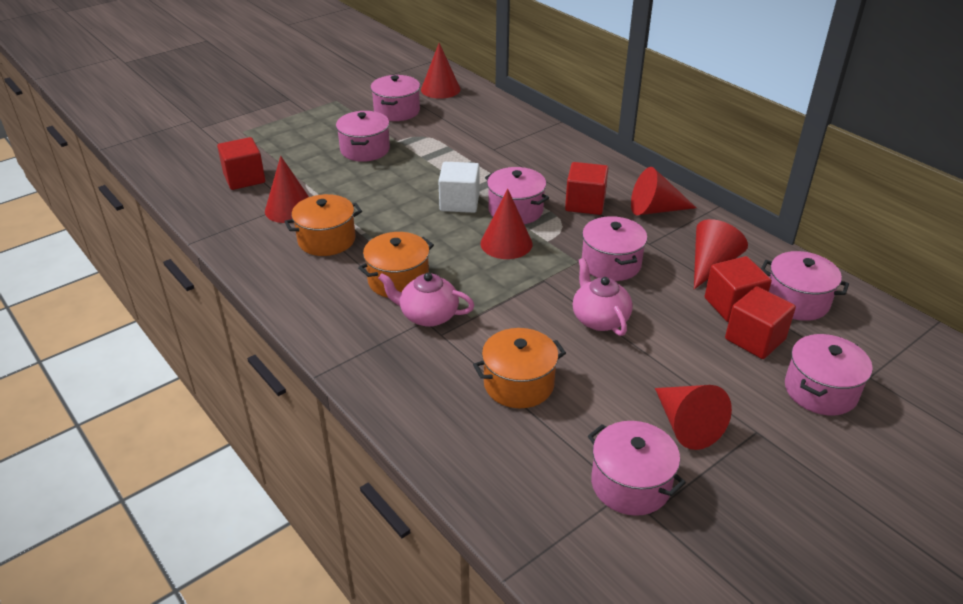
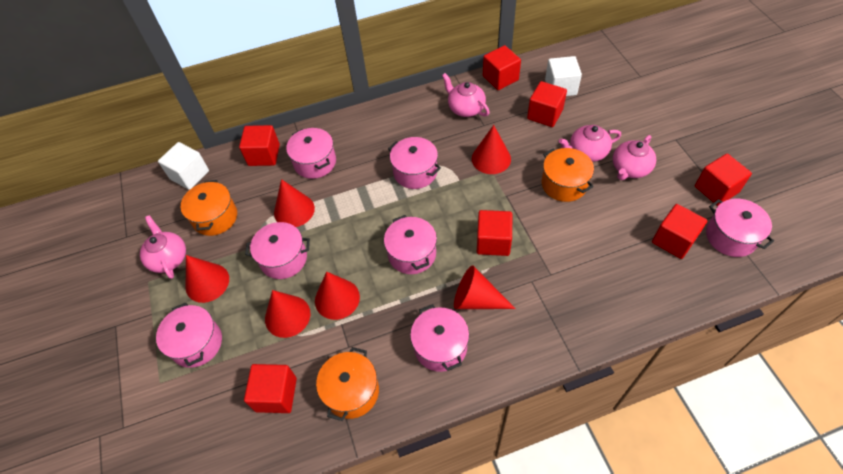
pink teapot: 2 -> 4
red cube: 4 -> 7
white cube: 1 -> 2

